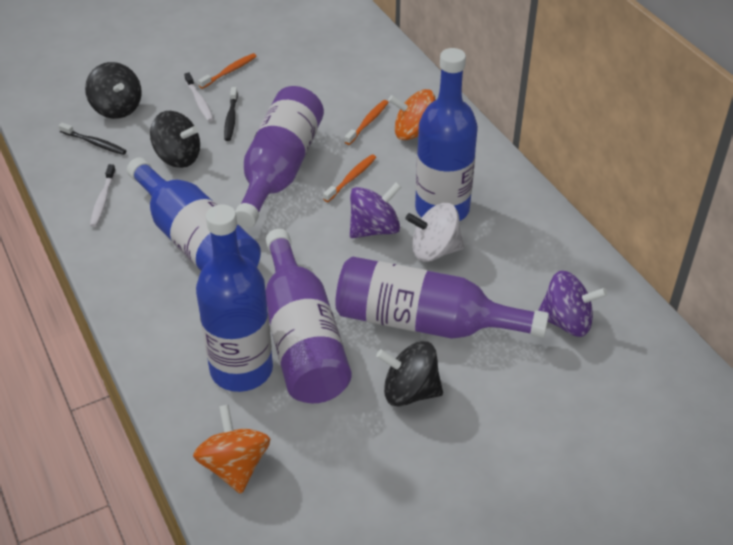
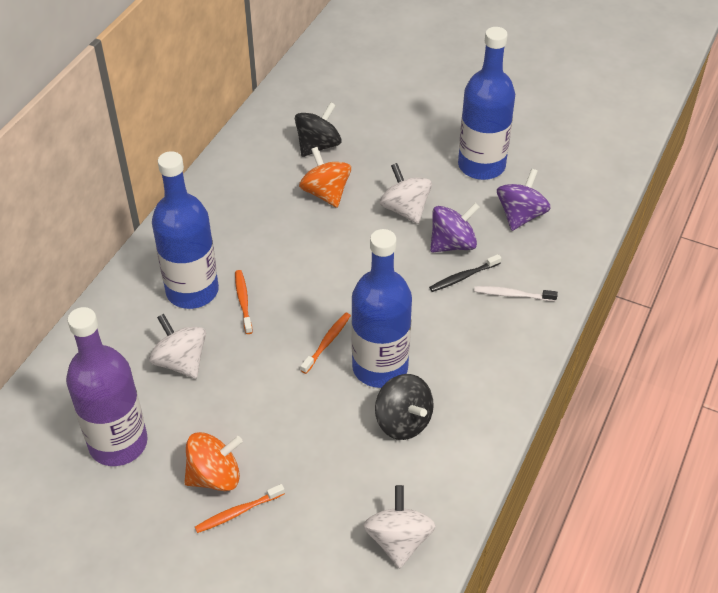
black spinning top: 3 -> 2
black toothbrush: 2 -> 1
purple bottle: 3 -> 1
white spinning top: 1 -> 3
white toothbrush: 2 -> 1

